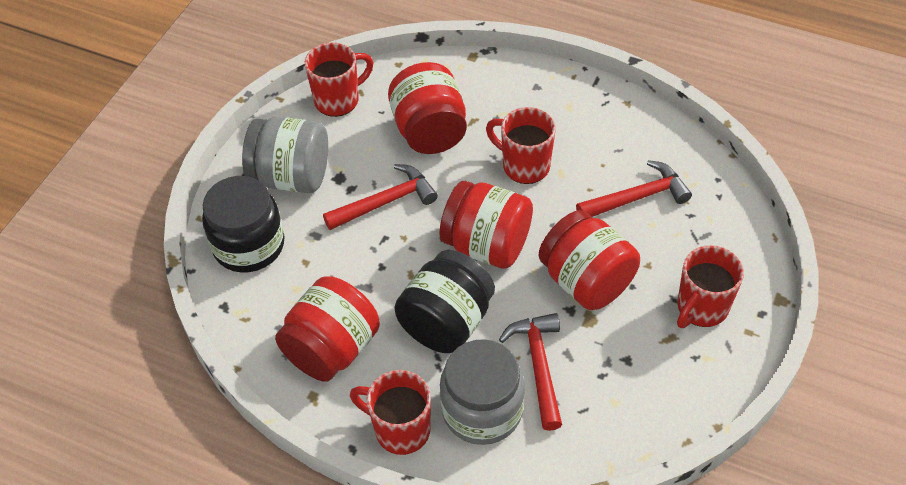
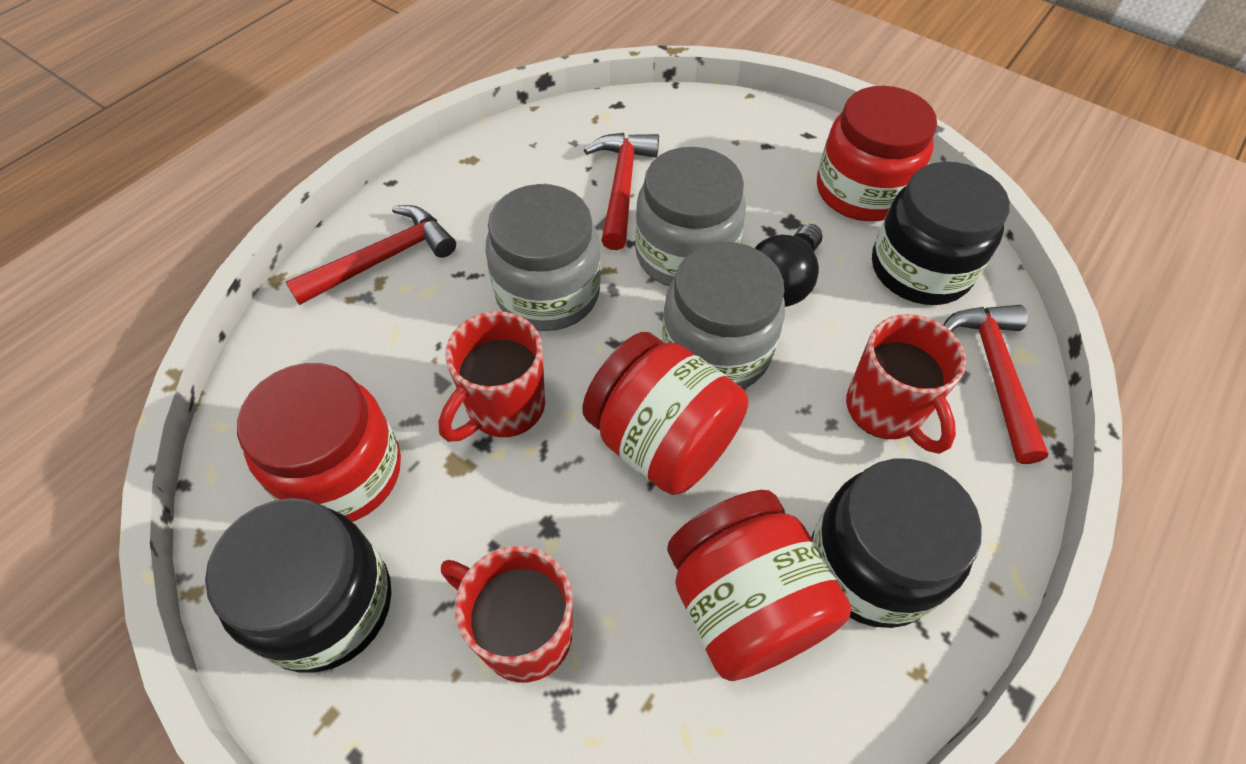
black jar: 2 -> 3
black light bulb: 0 -> 1
grey jar: 2 -> 3
red mug: 4 -> 3

